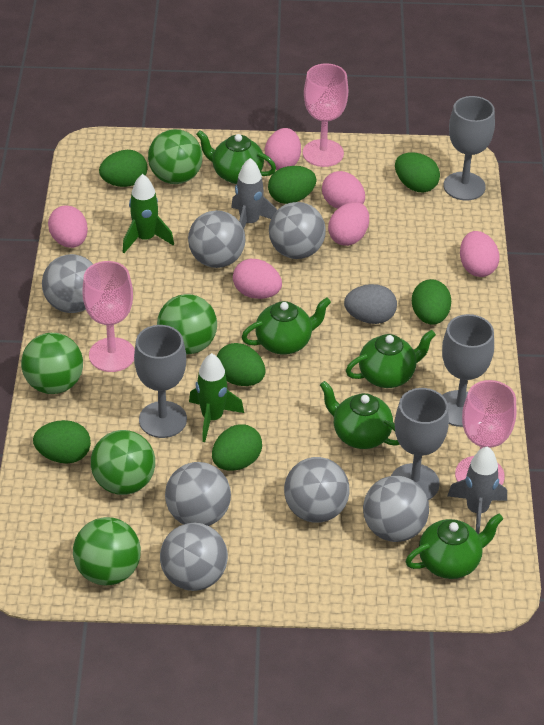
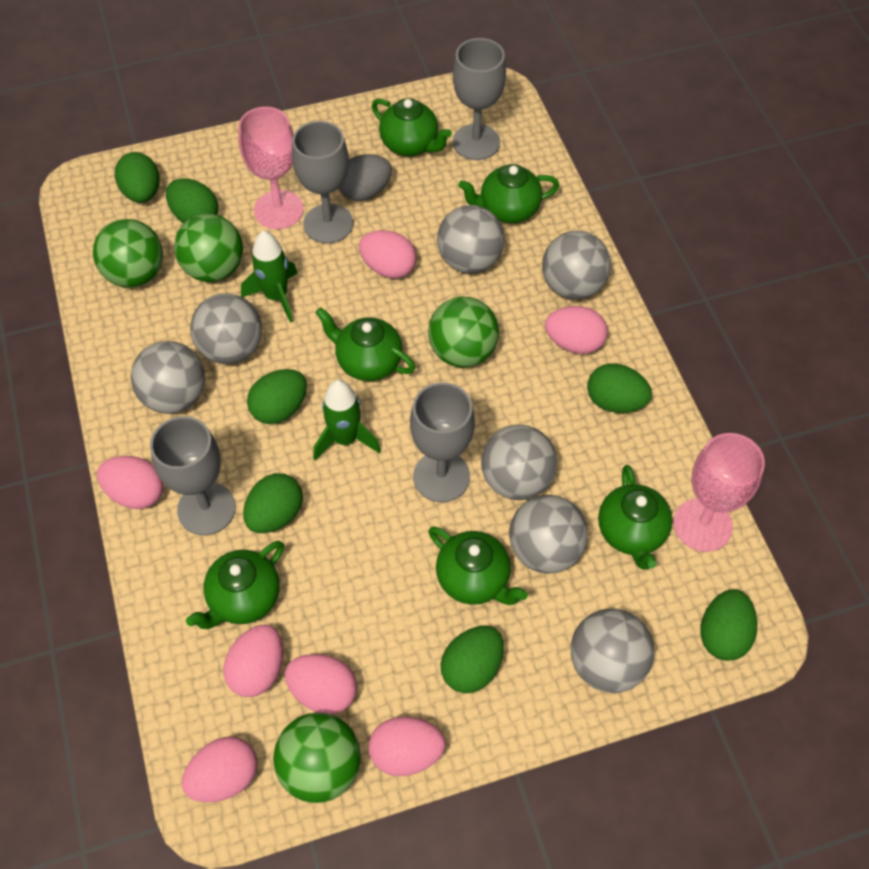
green ball: 5 -> 4
green teapot: 5 -> 6
grey rocket: 2 -> 0
pink egg: 6 -> 7
pink goblet: 3 -> 2

